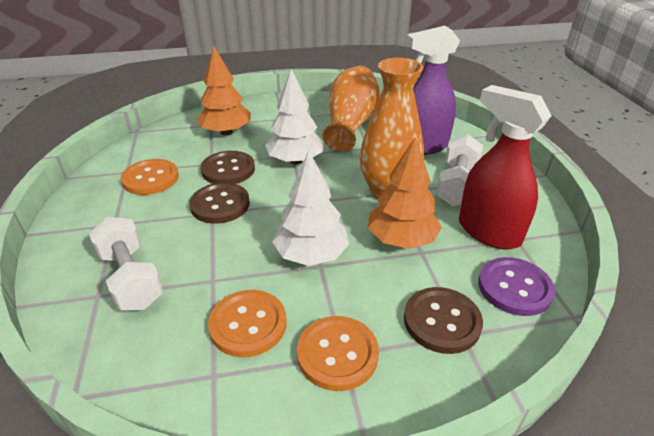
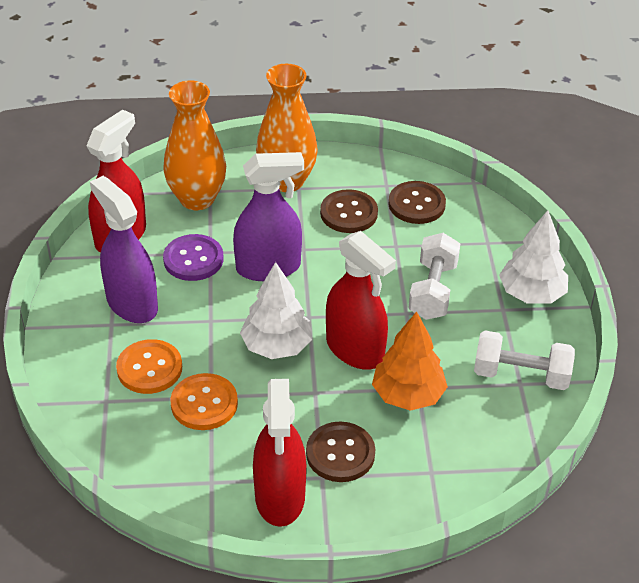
orange button: 3 -> 2
orange tree: 2 -> 1
purple spray bottle: 1 -> 2
red spray bottle: 1 -> 3

